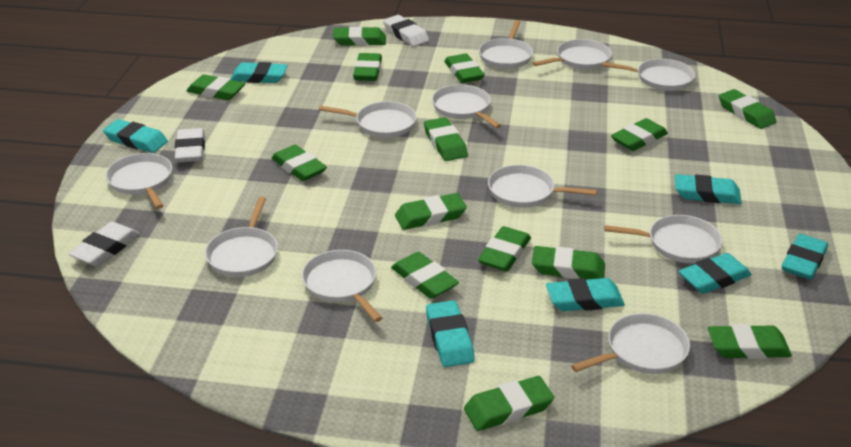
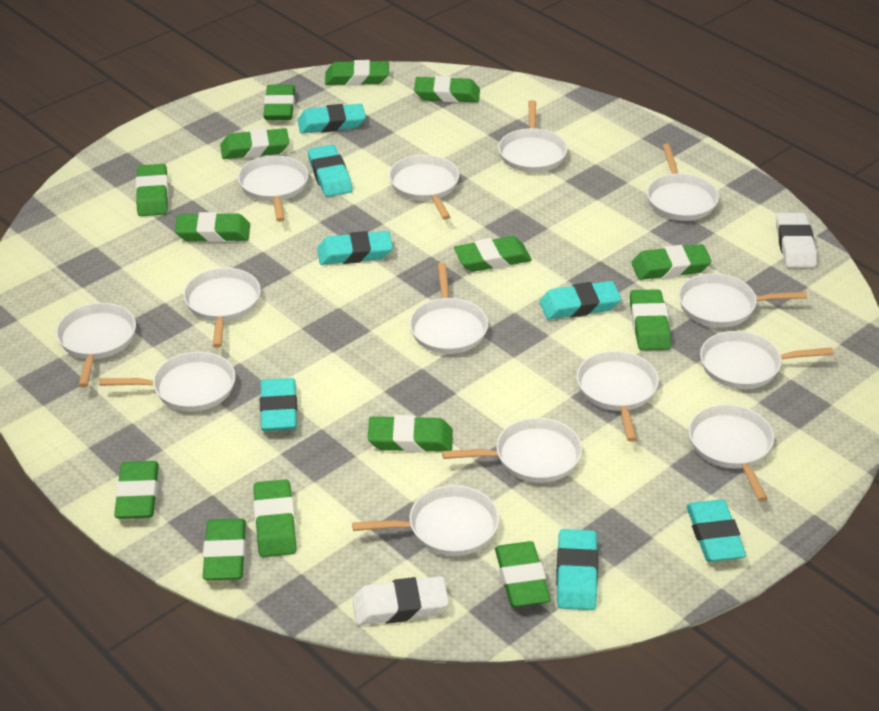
white eraser: 3 -> 2
white pan: 11 -> 14

